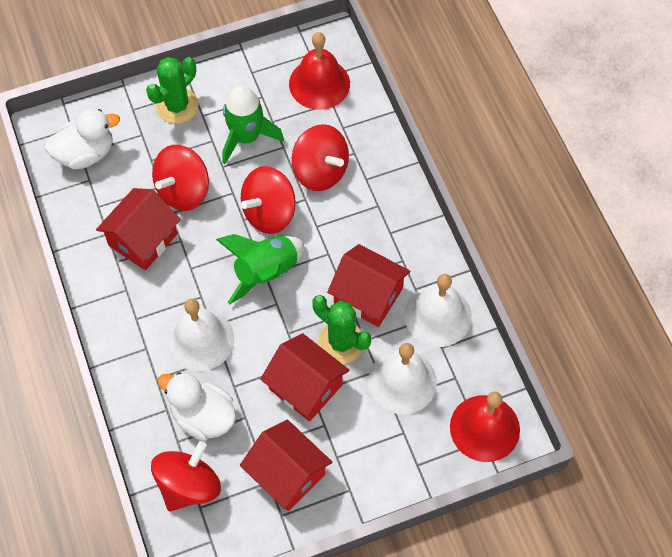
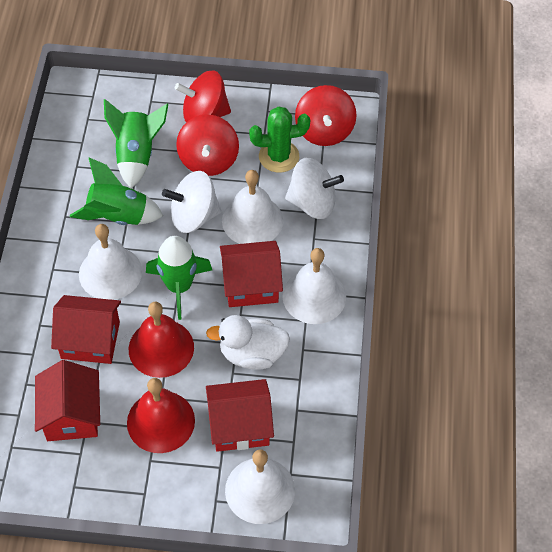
green cactus: 2 -> 1
green rocket: 2 -> 3
red spinning top: 4 -> 3
white bell: 3 -> 4
white duck: 2 -> 1
white spinning top: 0 -> 2

